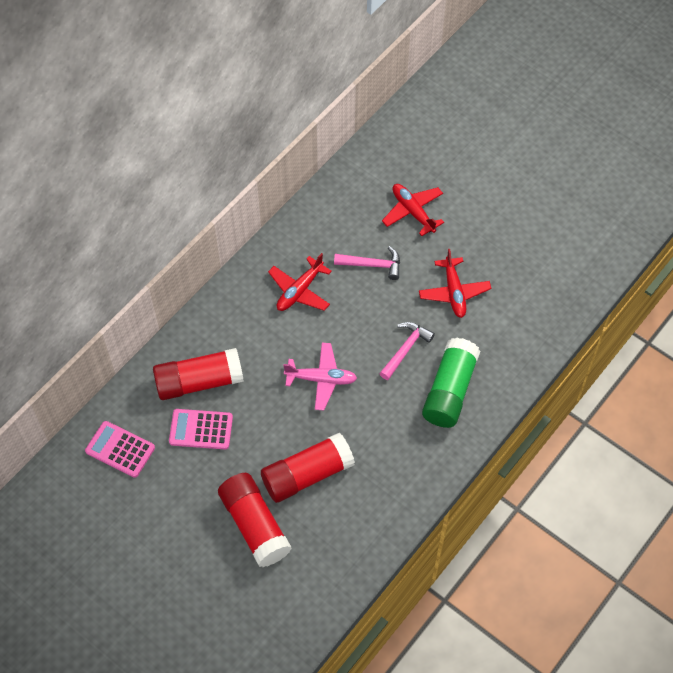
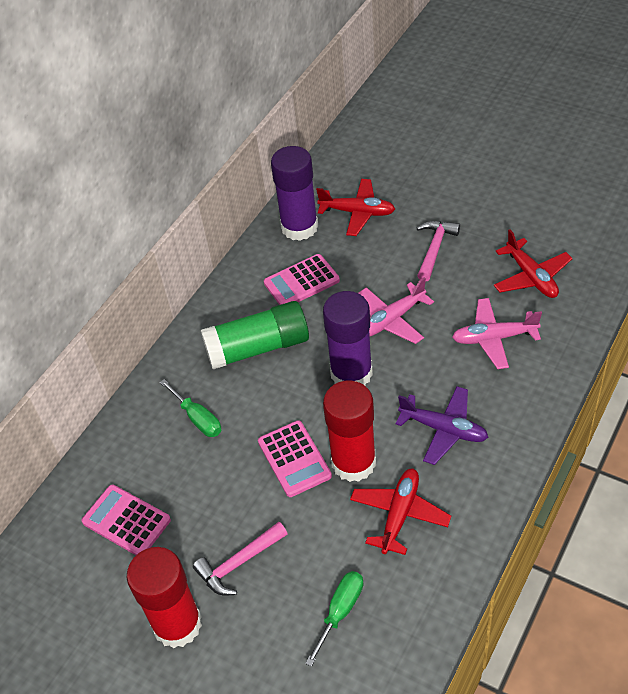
green screwdriver: 0 -> 2
pink calculator: 2 -> 3
pink plane: 1 -> 2
purple glue stick: 0 -> 2
purple plane: 0 -> 1
red glue stick: 3 -> 2

